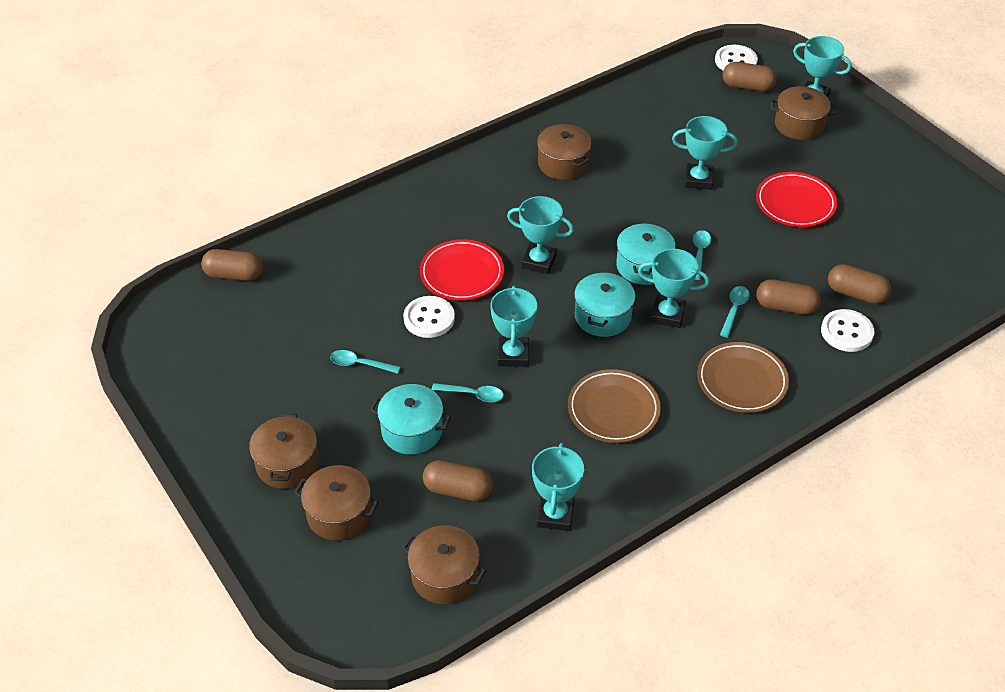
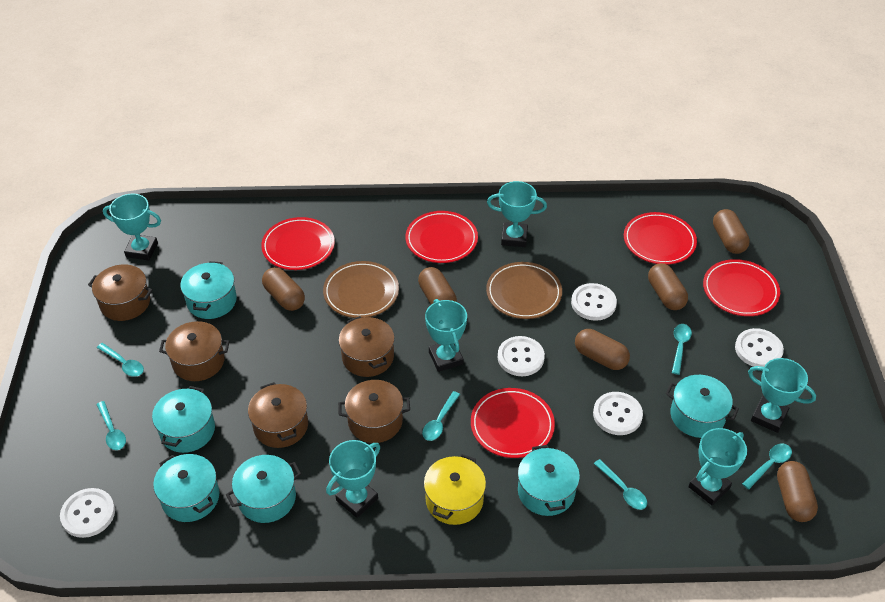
brown capsule: 5 -> 6
red plate: 2 -> 5
turquoise pot: 3 -> 6
turquoise spoon: 4 -> 6
white button: 3 -> 5
yellow pot: 0 -> 1

